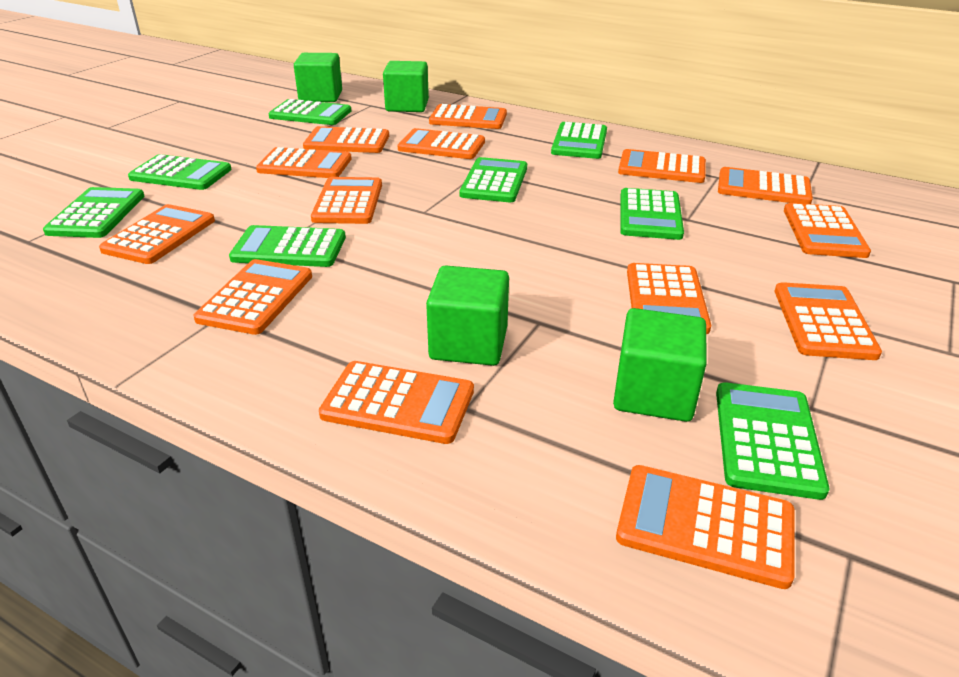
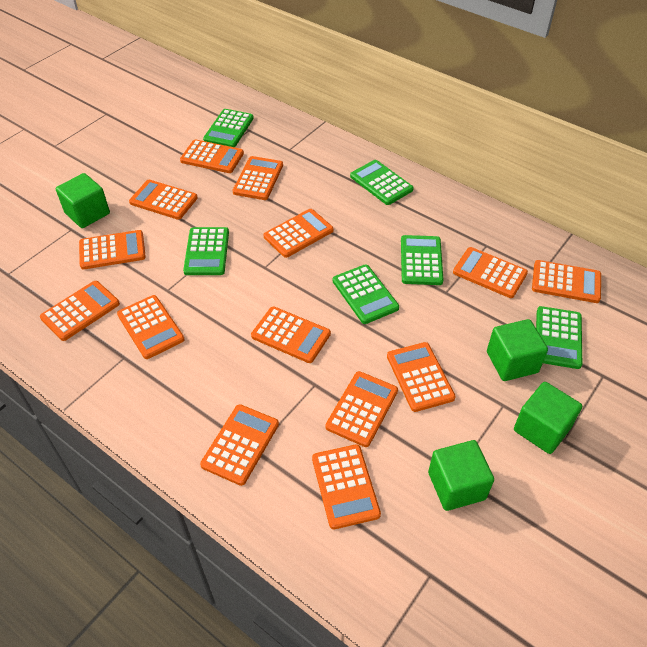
green calculator: 8 -> 6

